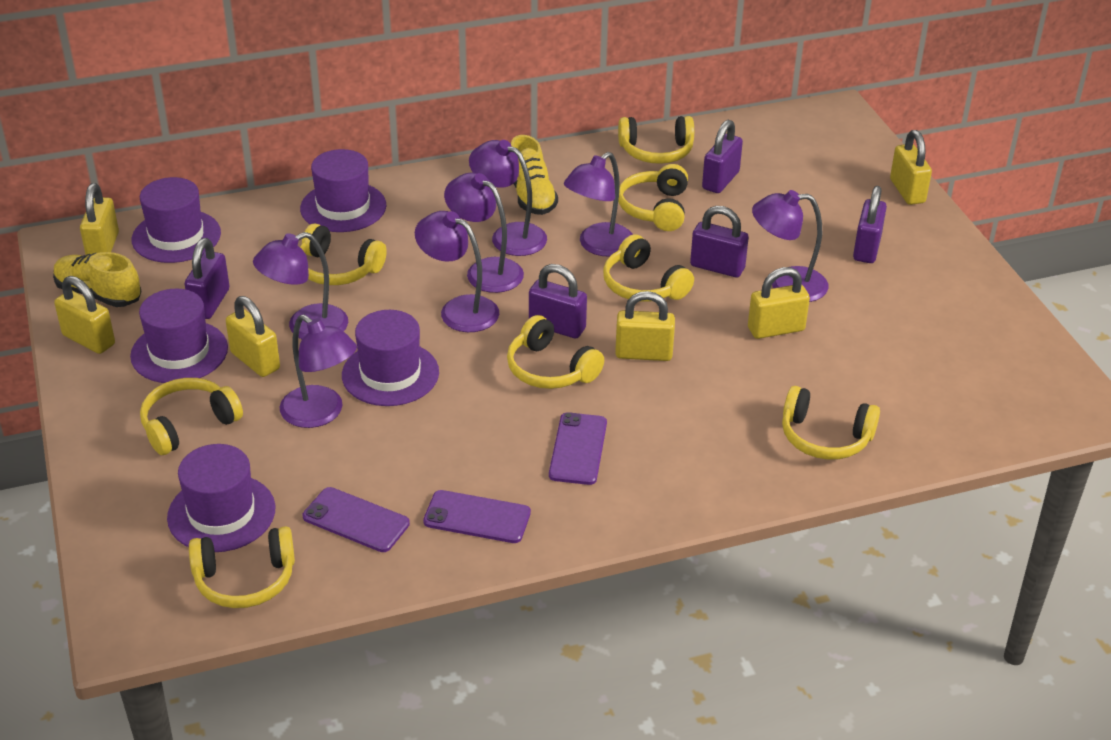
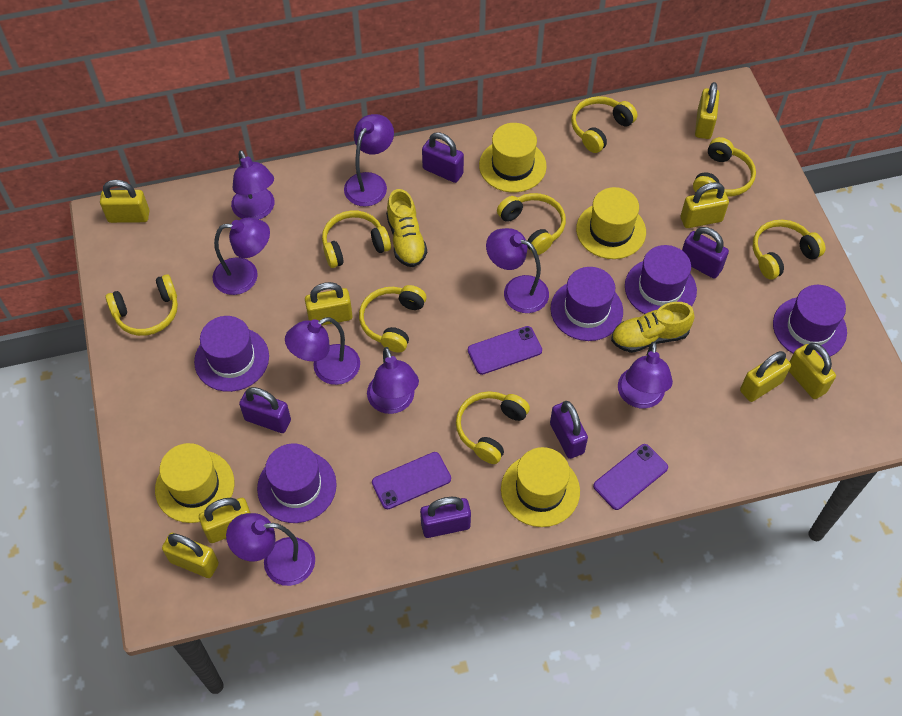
purple lamp: 7 -> 8
yellow hat: 0 -> 4
yellow padlock: 6 -> 8

